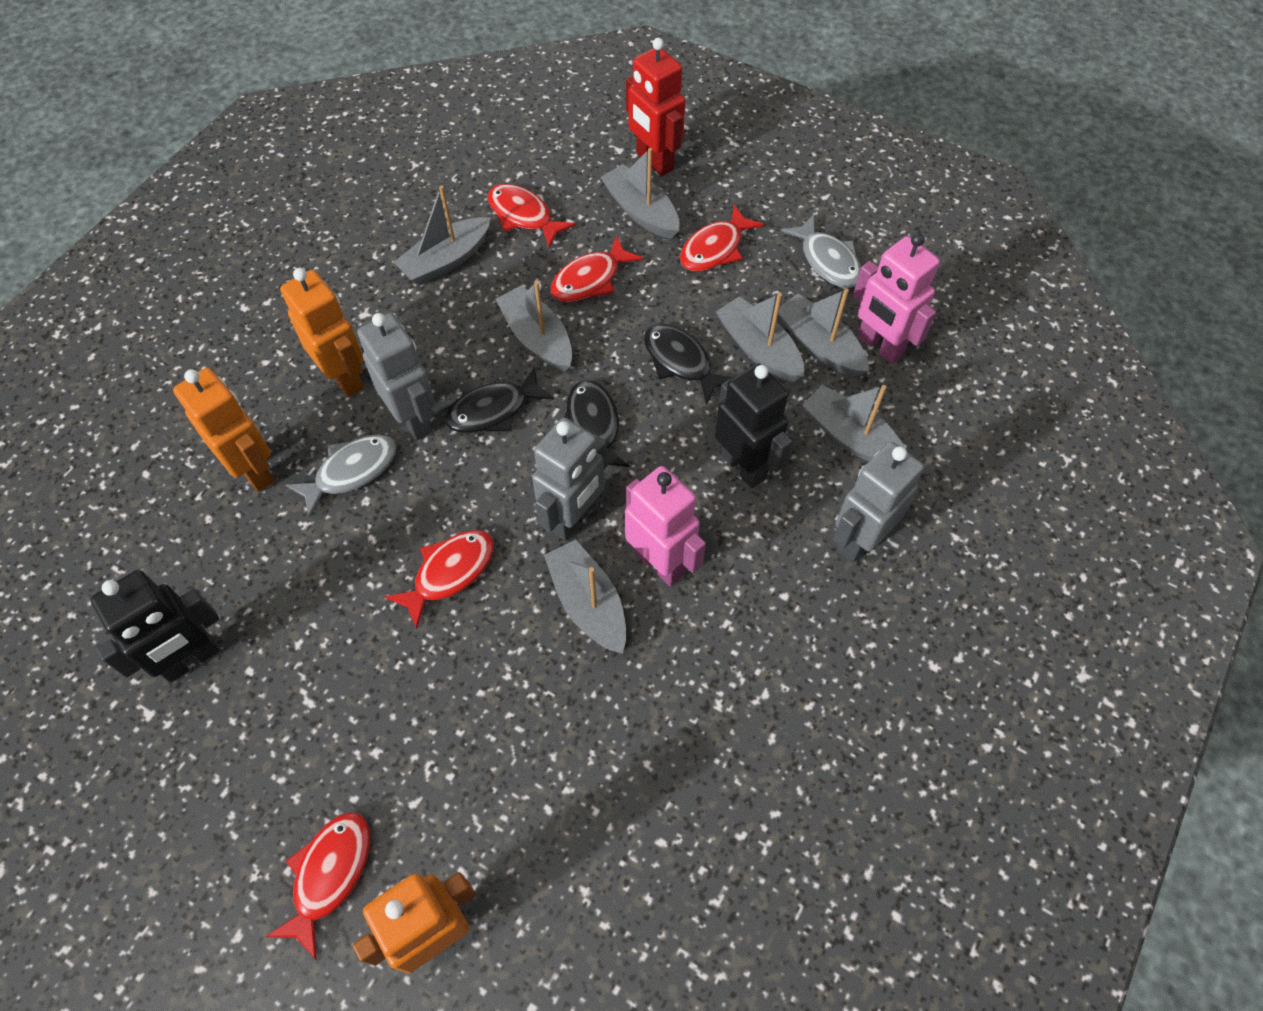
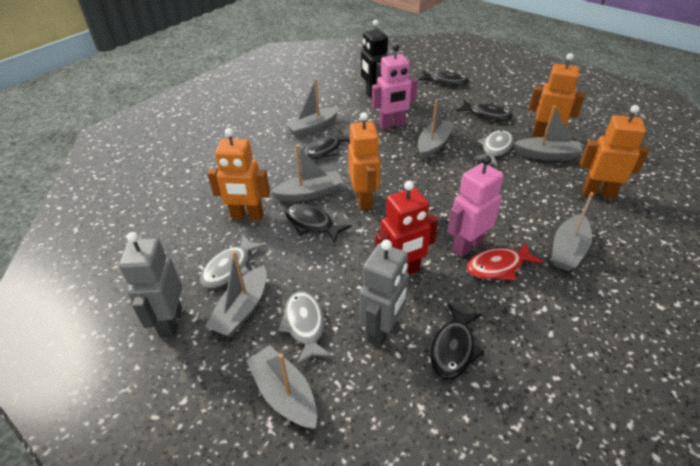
black fish: 3 -> 5
black robot: 2 -> 1
grey fish: 2 -> 3
grey robot: 3 -> 2
orange robot: 3 -> 4
red fish: 5 -> 1

